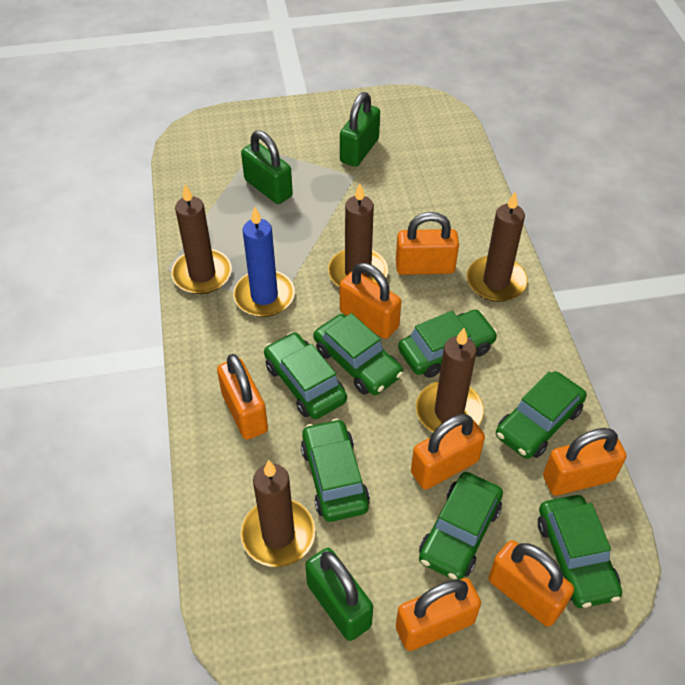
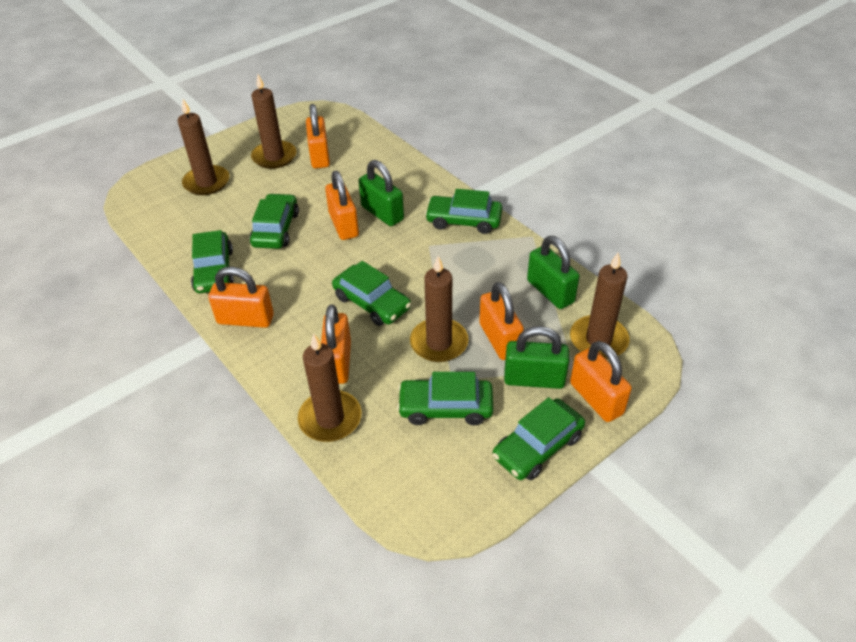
blue candle: 1 -> 0
green car: 7 -> 6
orange padlock: 7 -> 6

